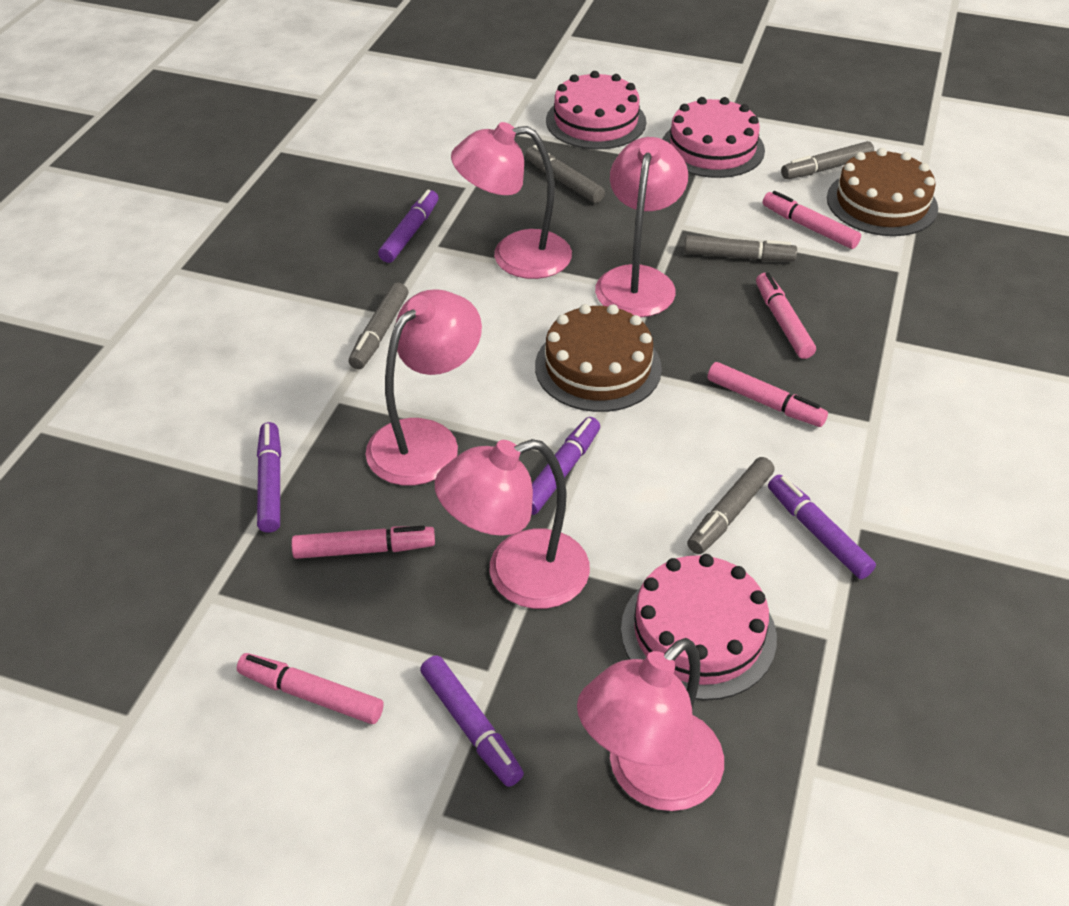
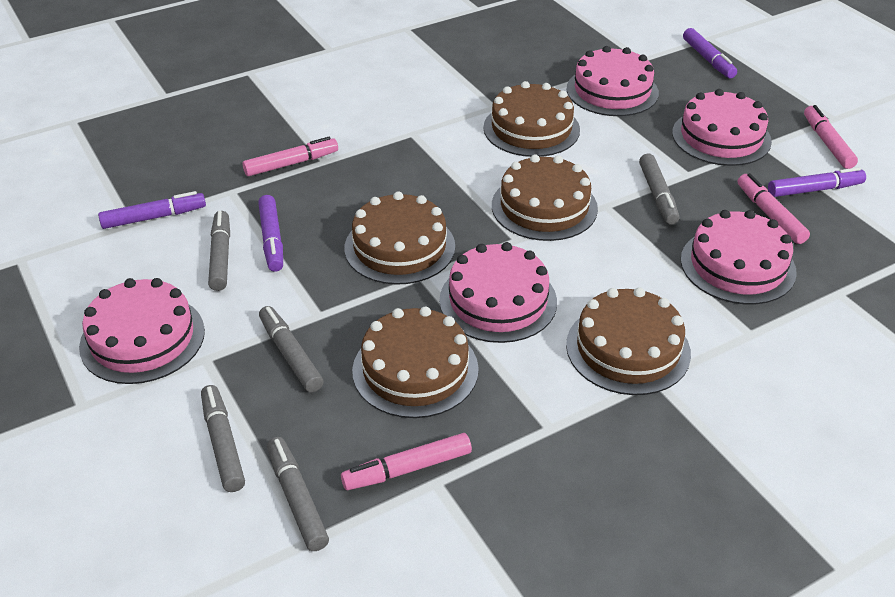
brown cake: 2 -> 5
pink cake: 3 -> 5
pink lamp: 5 -> 0
pink marker: 5 -> 4
purple marker: 5 -> 4

